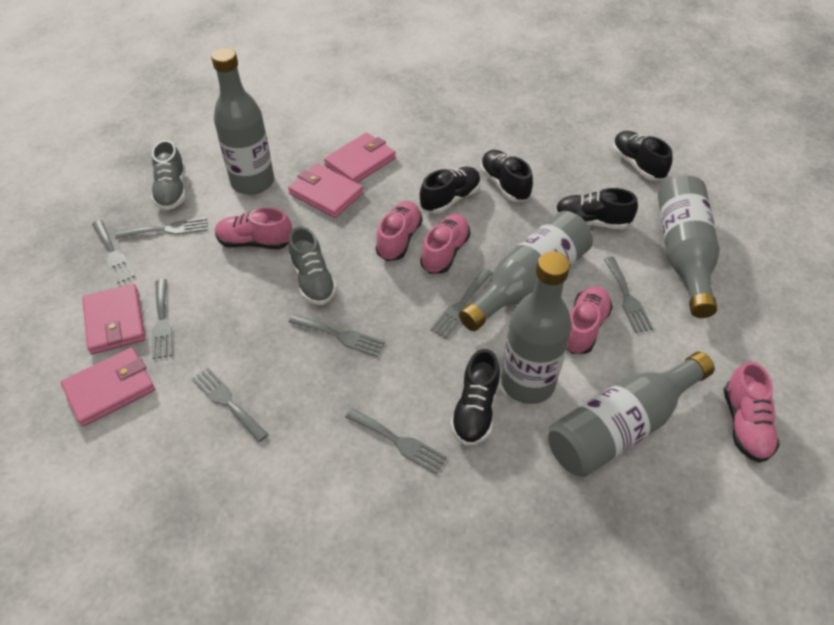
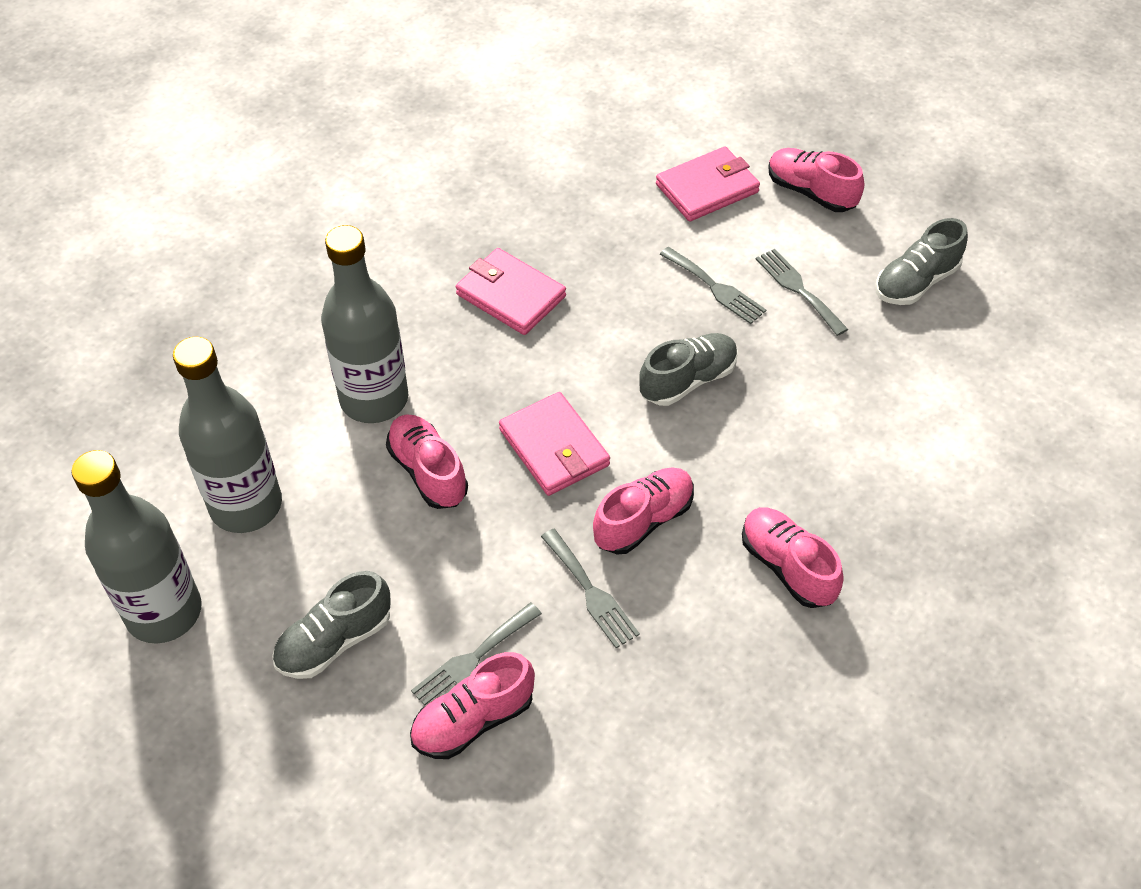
black shoe: 5 -> 0
grey bottle: 5 -> 3
grey fork: 8 -> 4
grey shoe: 2 -> 3
pink wallet: 4 -> 3

